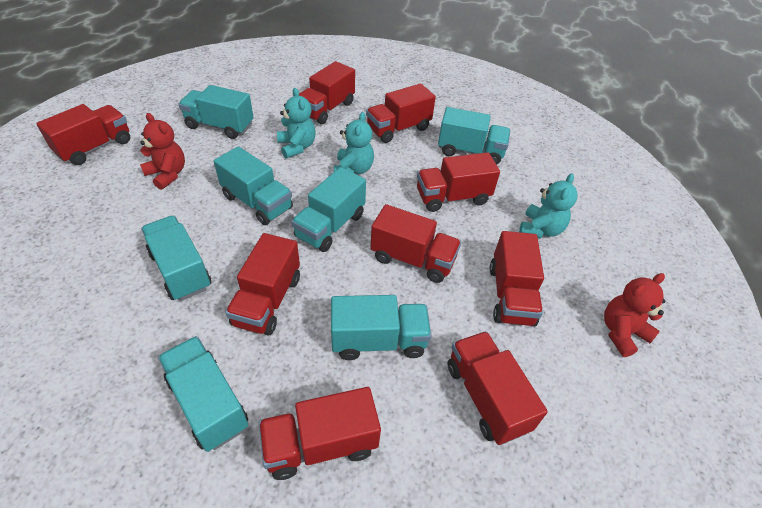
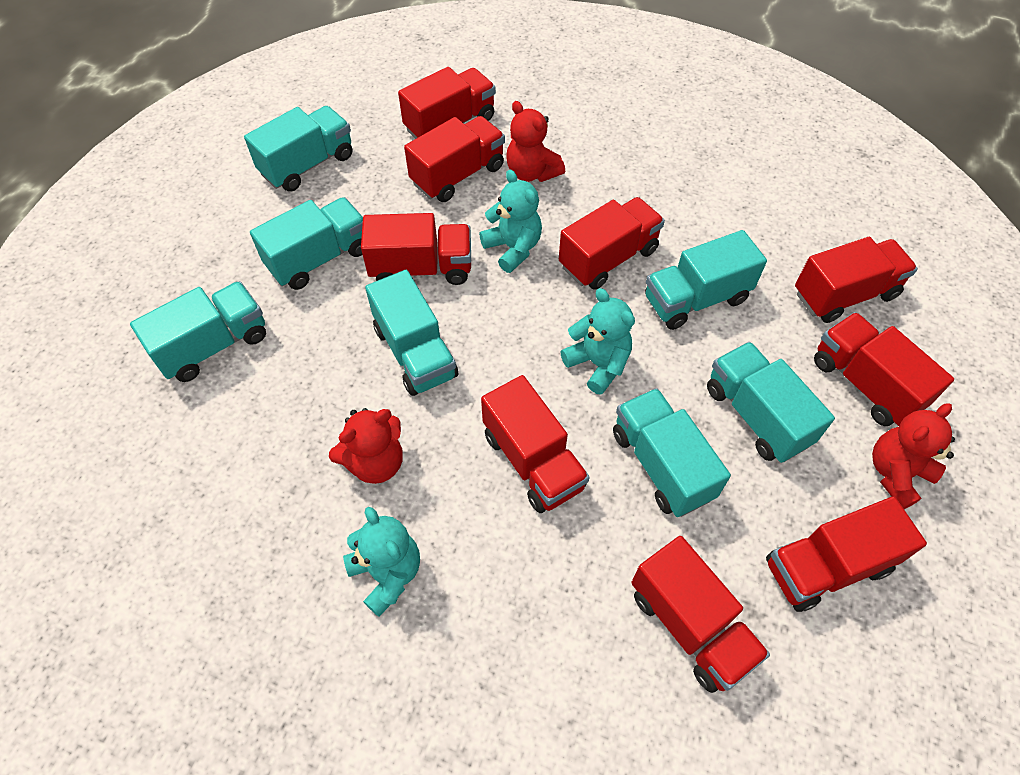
red teddy bear: 2 -> 3

